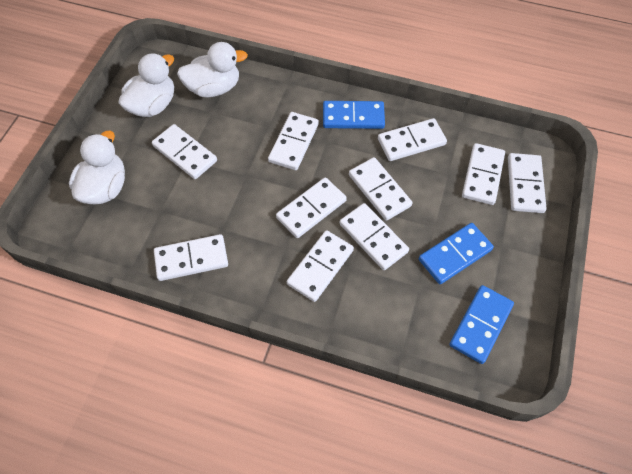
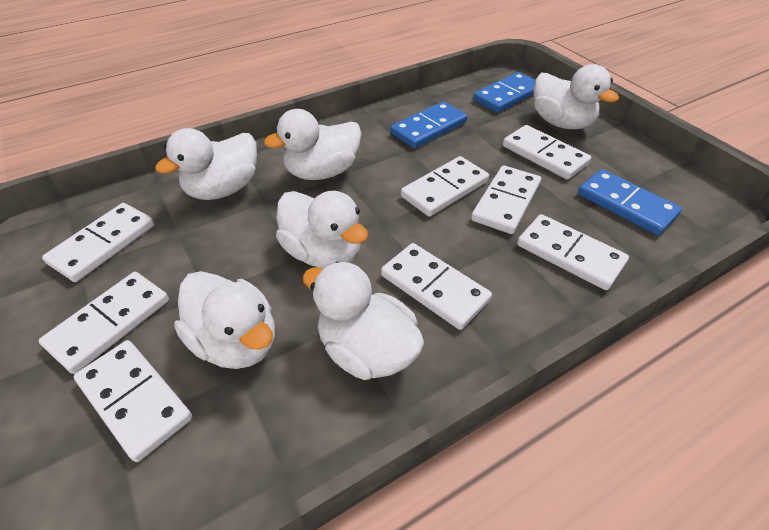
white domino: 10 -> 8
white duck: 3 -> 6

